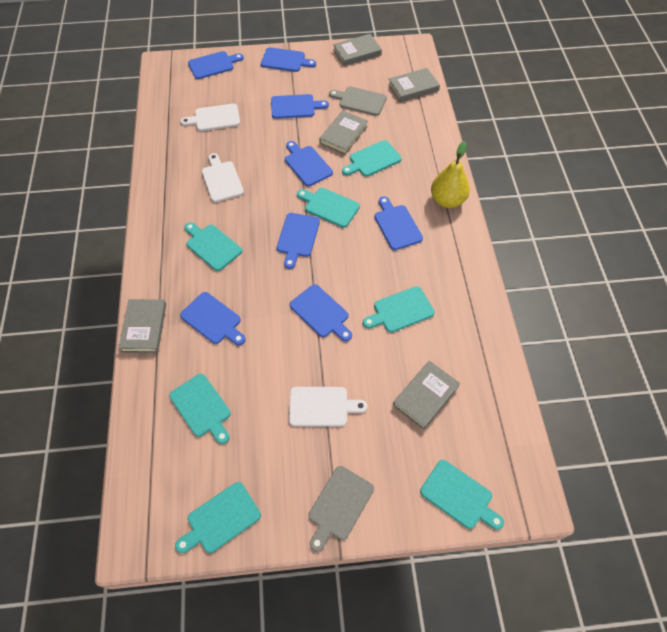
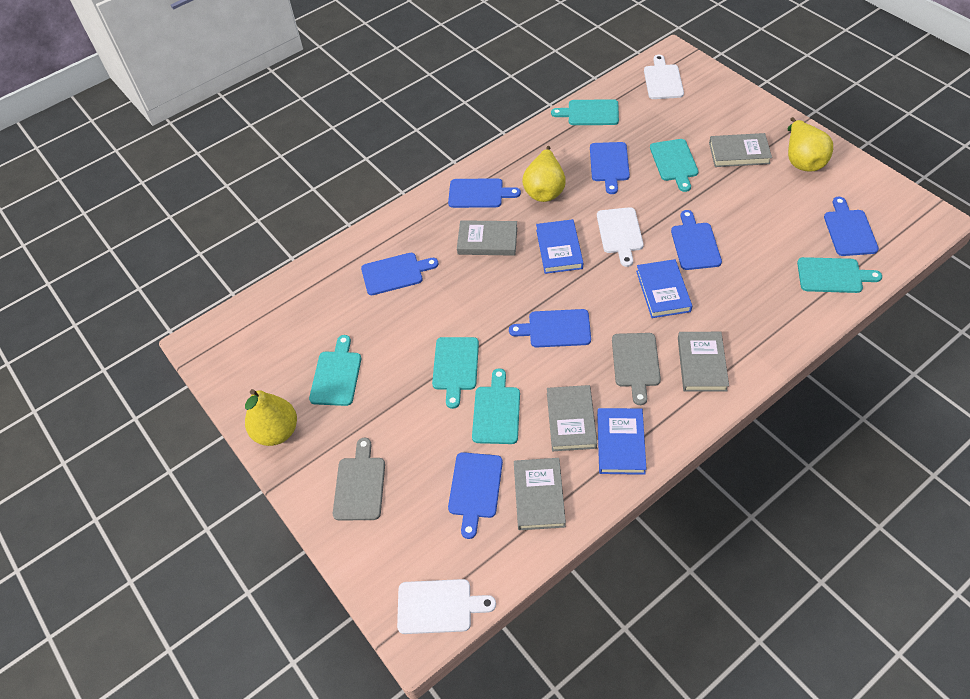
blue book: 0 -> 3
blue cutting board: 8 -> 7
turquoise cutting board: 7 -> 6
yellow pear: 1 -> 3

